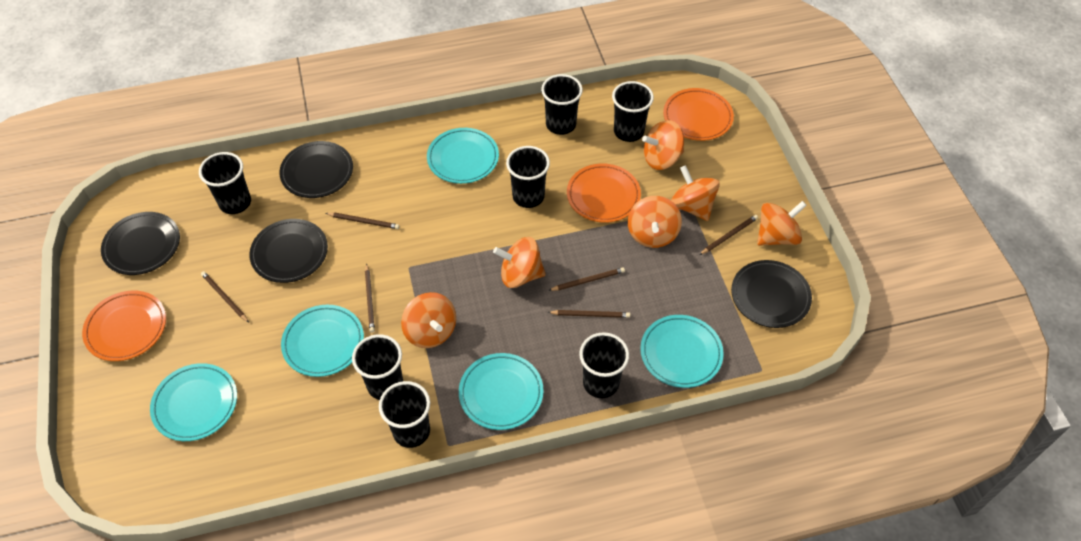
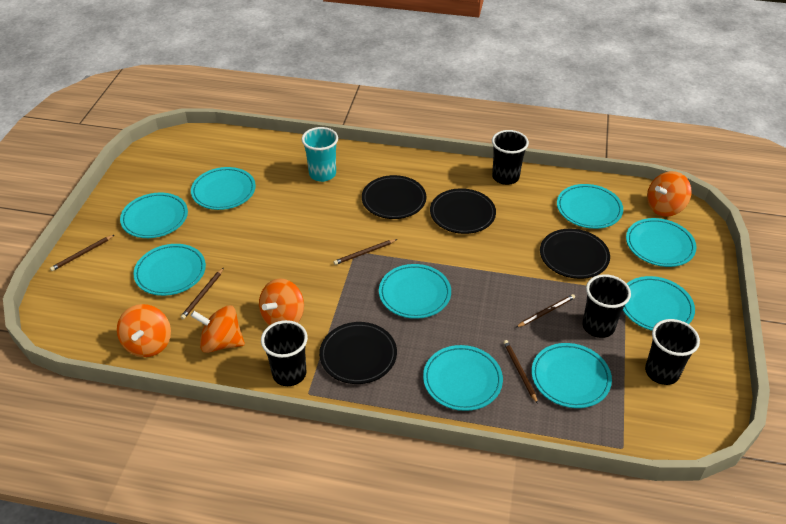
black cup: 7 -> 4
brown pencil: 6 -> 5
orange plate: 3 -> 0
orange spinning top: 6 -> 4
turquoise cup: 0 -> 1
turquoise plate: 5 -> 9

